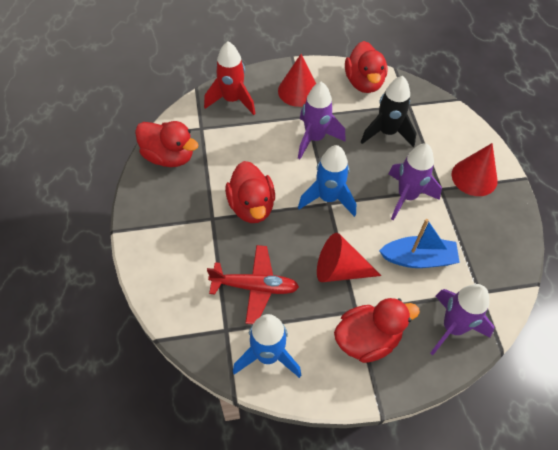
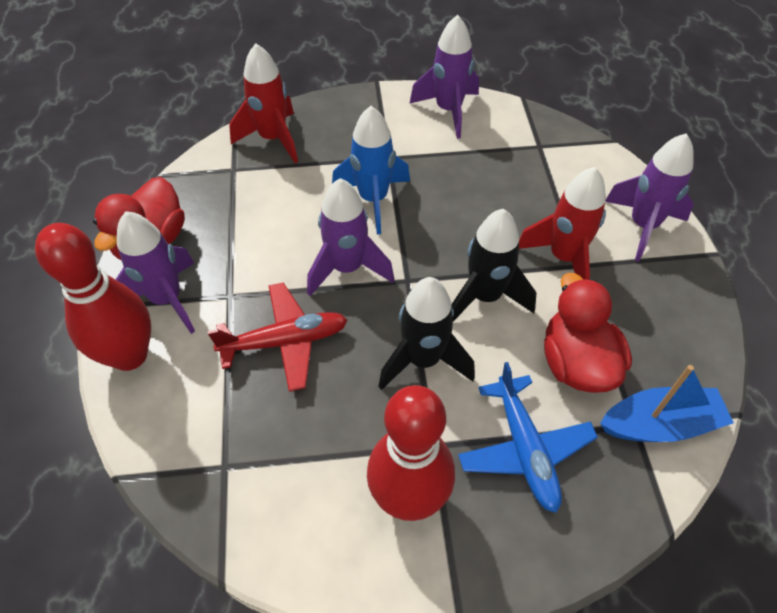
black rocket: 1 -> 2
blue plane: 0 -> 1
blue rocket: 2 -> 1
purple rocket: 3 -> 4
red bowling pin: 0 -> 2
red cone: 3 -> 0
red duck: 4 -> 2
red rocket: 1 -> 2

